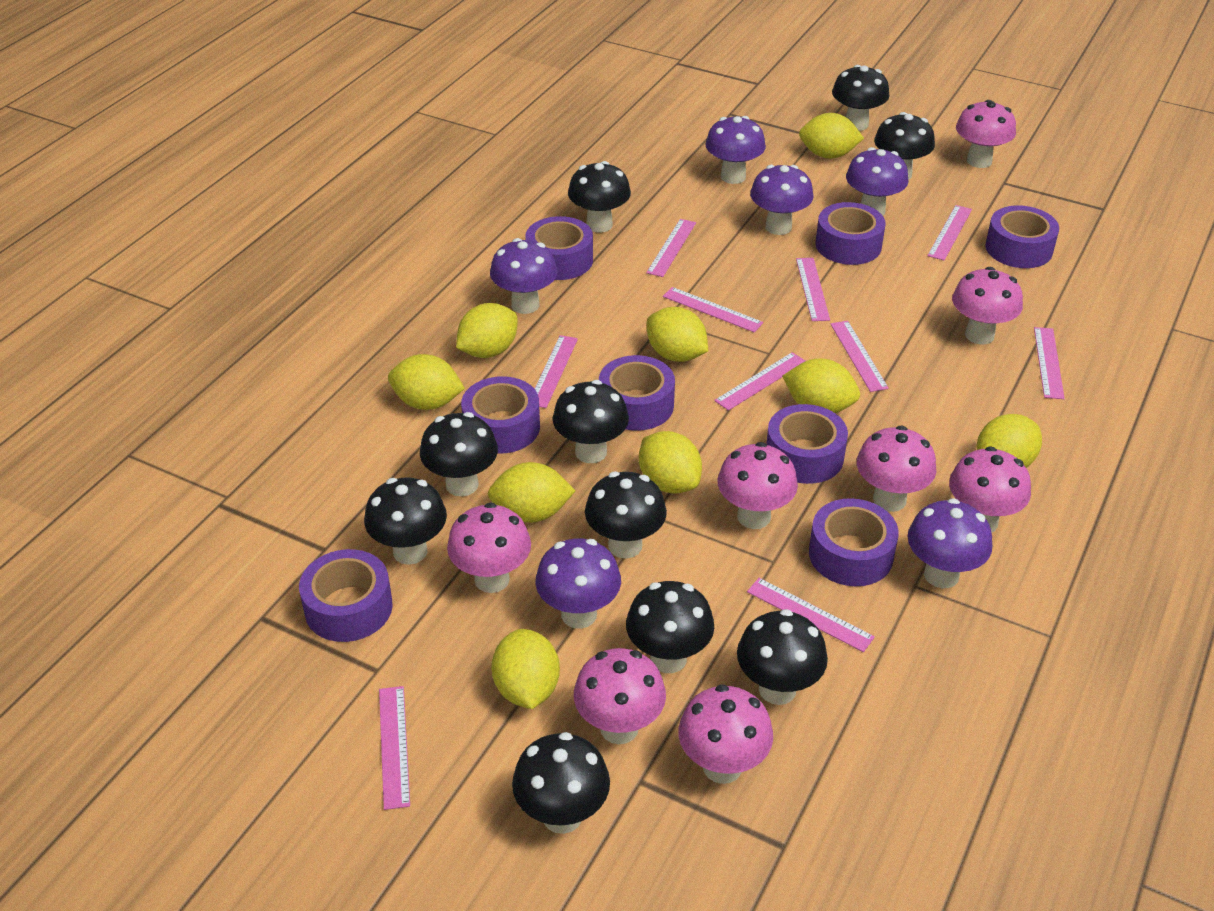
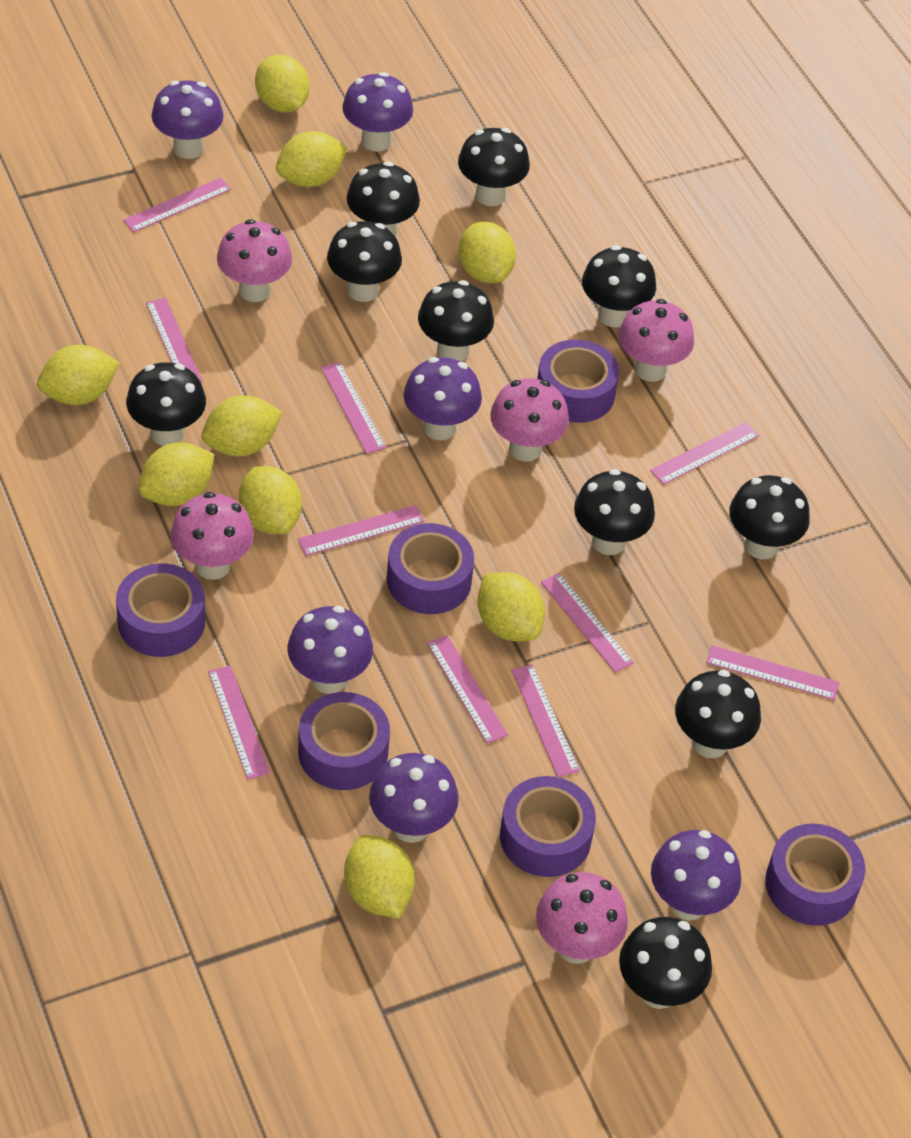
pink mushroom: 8 -> 5
purple tape: 8 -> 6

